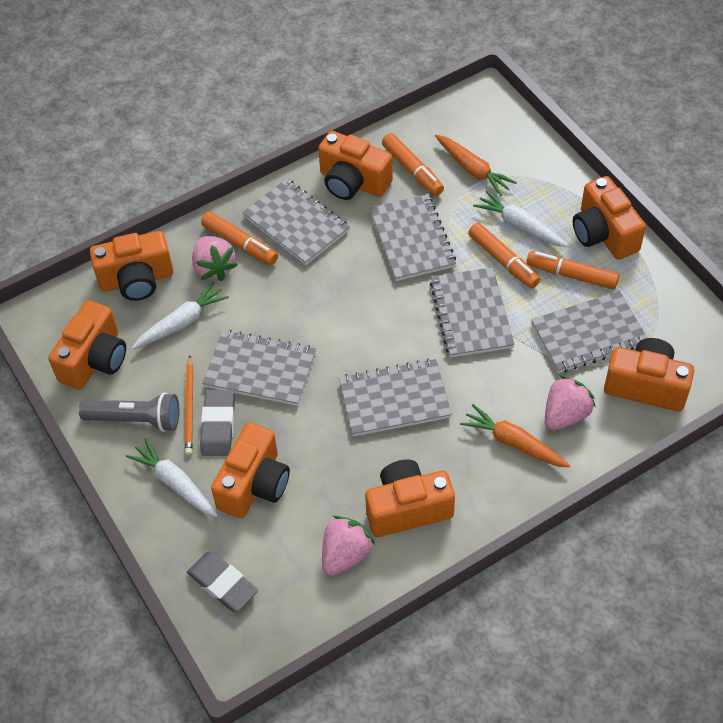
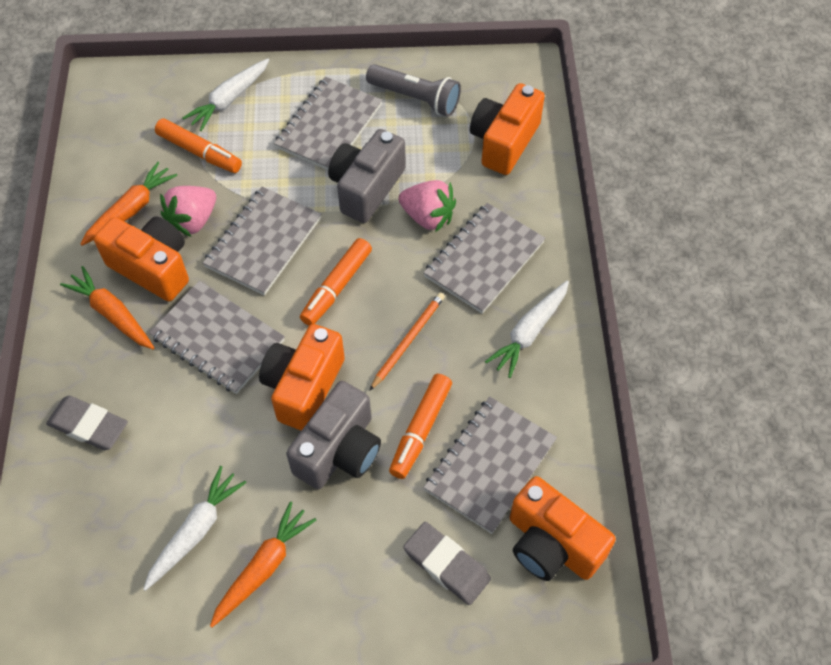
grey camera: 0 -> 2
grey notebook: 6 -> 5
orange camera: 7 -> 4
orange carrot: 2 -> 3
orange marker: 4 -> 3
pink strawberry: 3 -> 2

